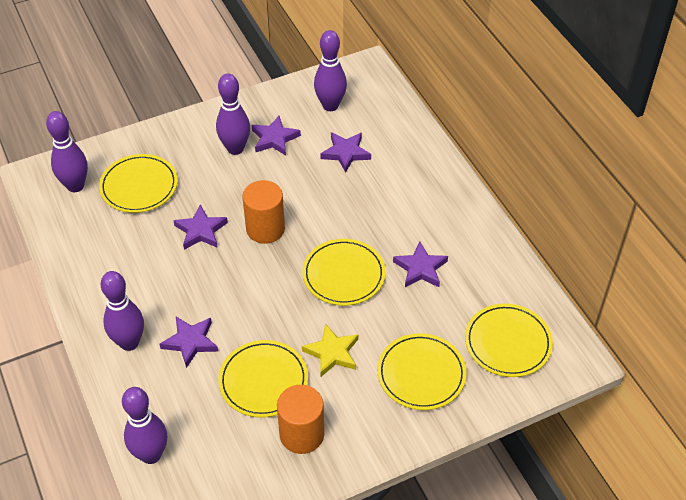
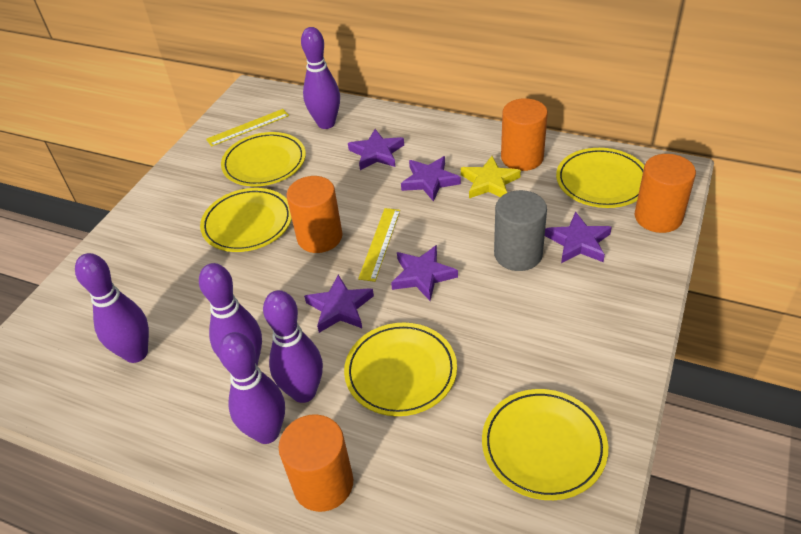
grey cylinder: 0 -> 1
orange cylinder: 2 -> 4
yellow ruler: 0 -> 2

